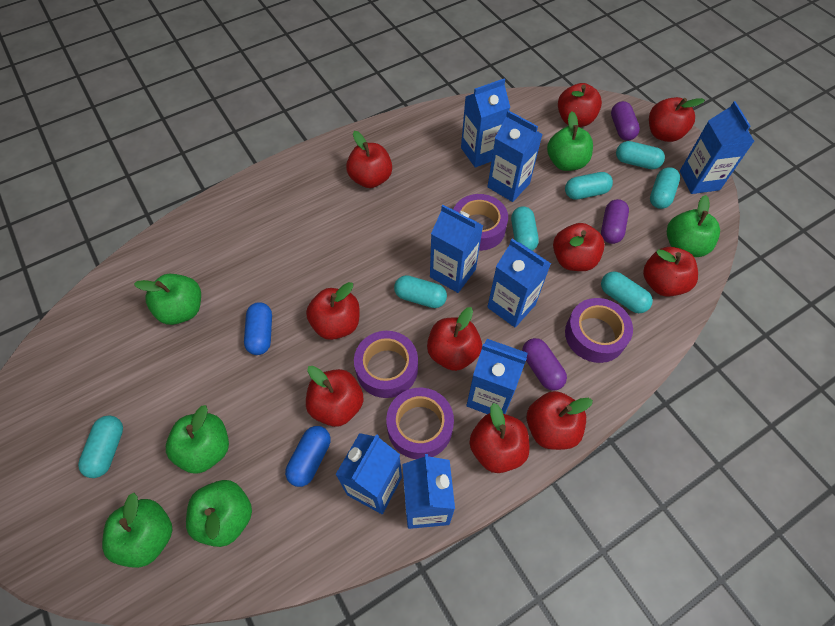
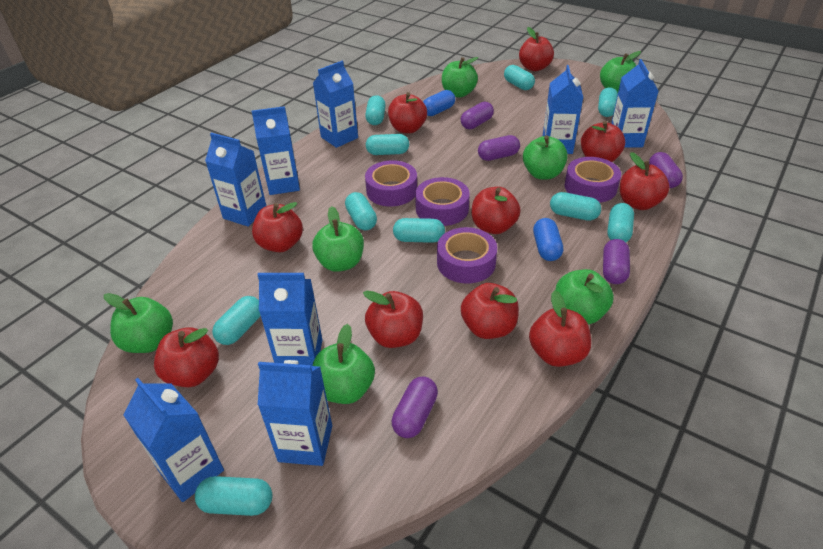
green apple: 6 -> 7
purple capsule: 3 -> 5
turquoise capsule: 7 -> 10

